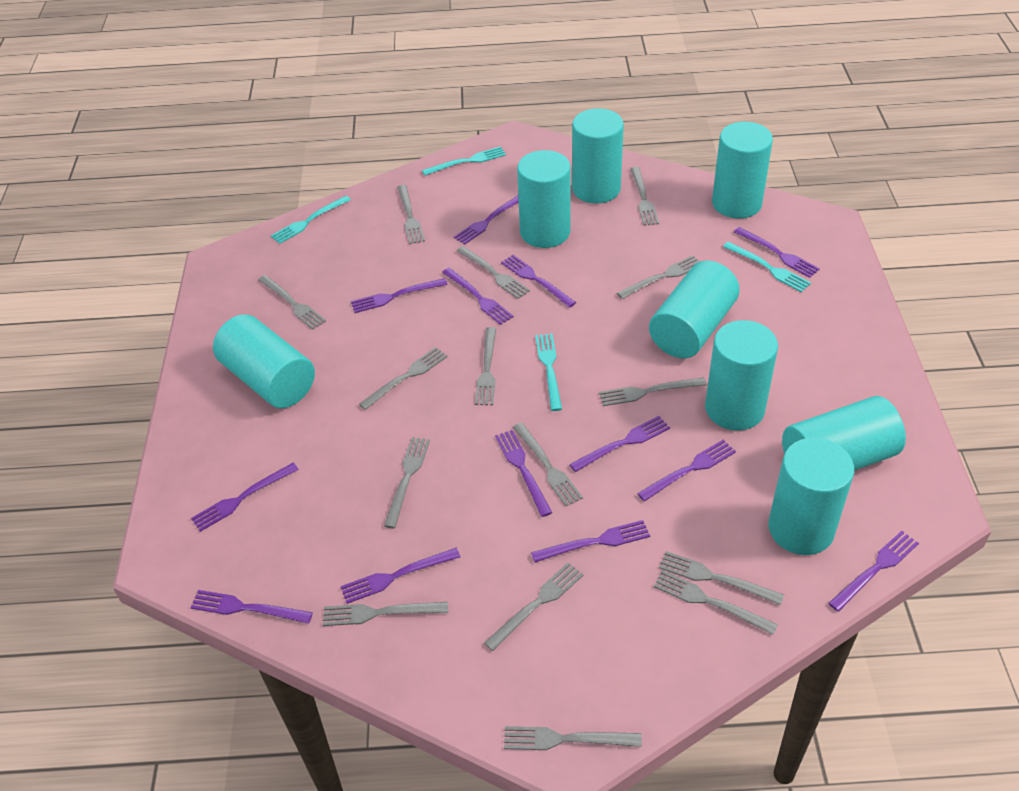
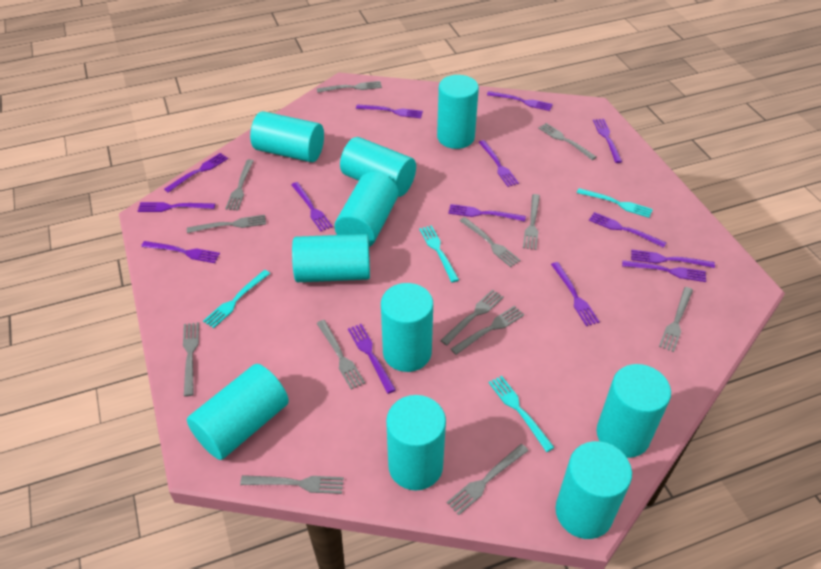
grey fork: 15 -> 13
purple fork: 13 -> 14
turquoise cylinder: 8 -> 10

